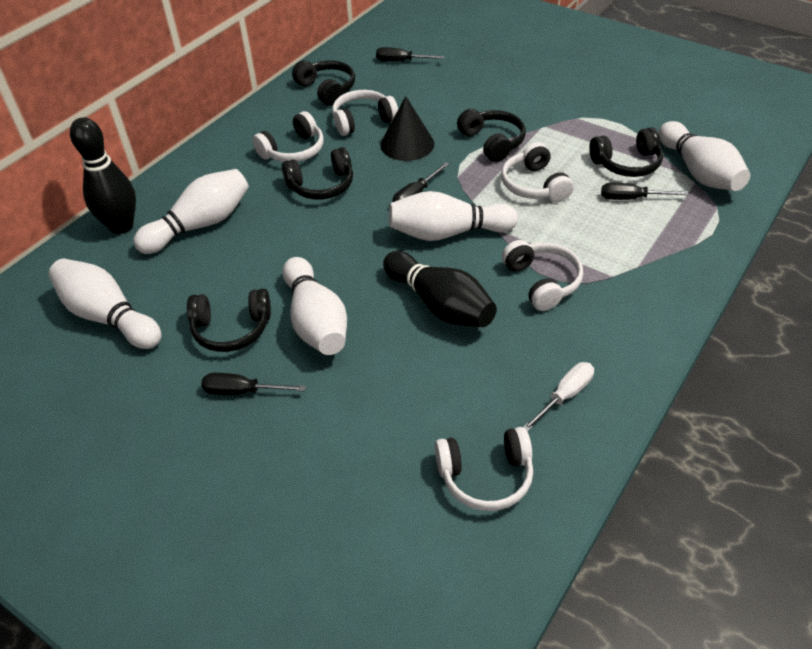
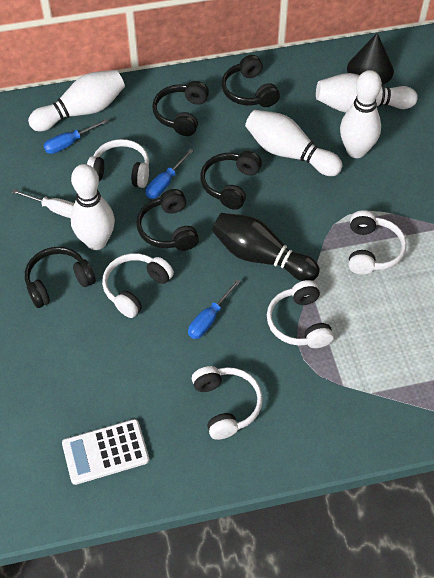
black bowling pin: 2 -> 1
black screwdriver: 4 -> 0
blue screwdriver: 0 -> 3
white calculator: 0 -> 1

